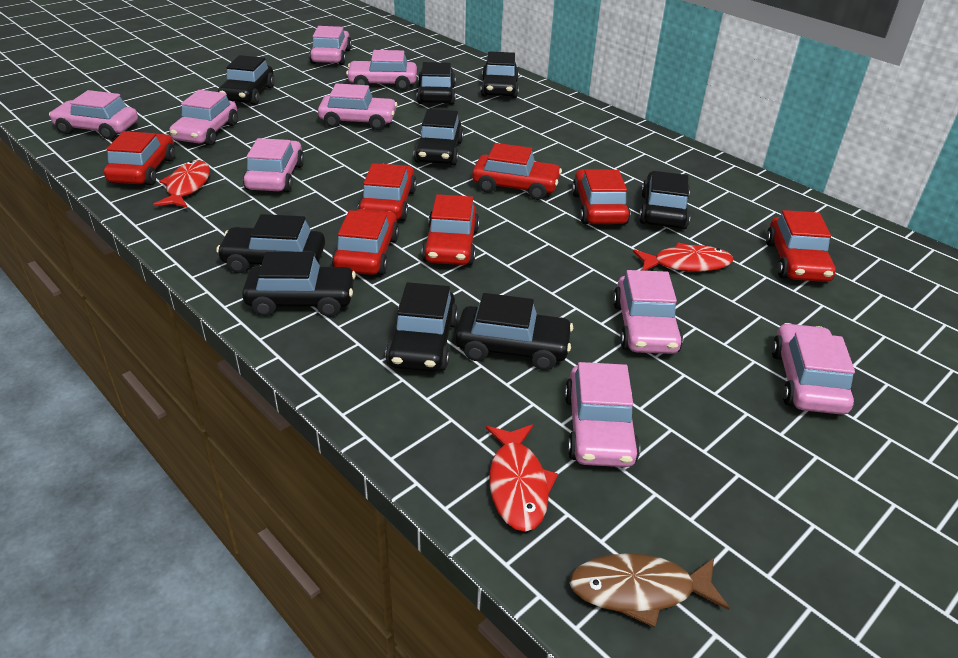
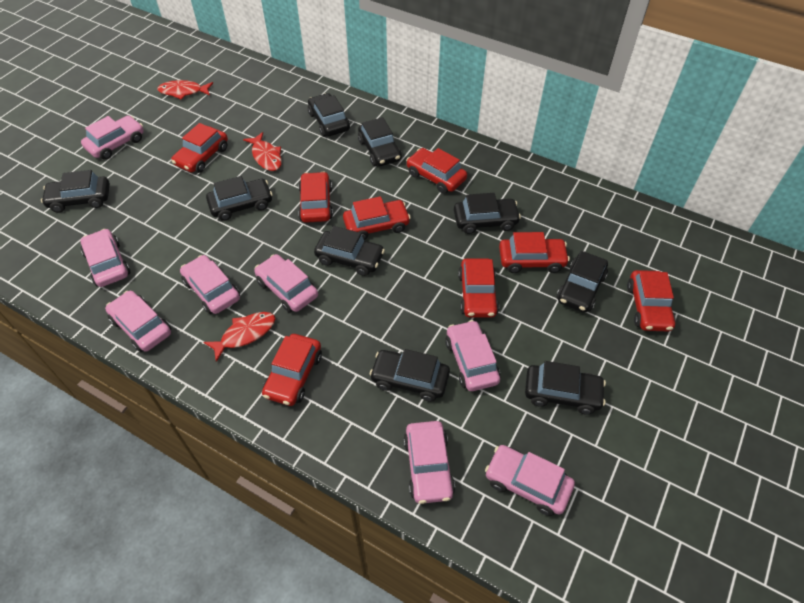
brown fish: 1 -> 0
pink car: 9 -> 8
red car: 7 -> 8

